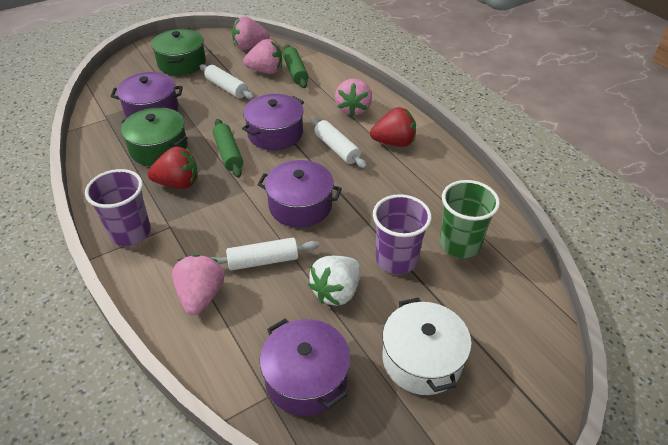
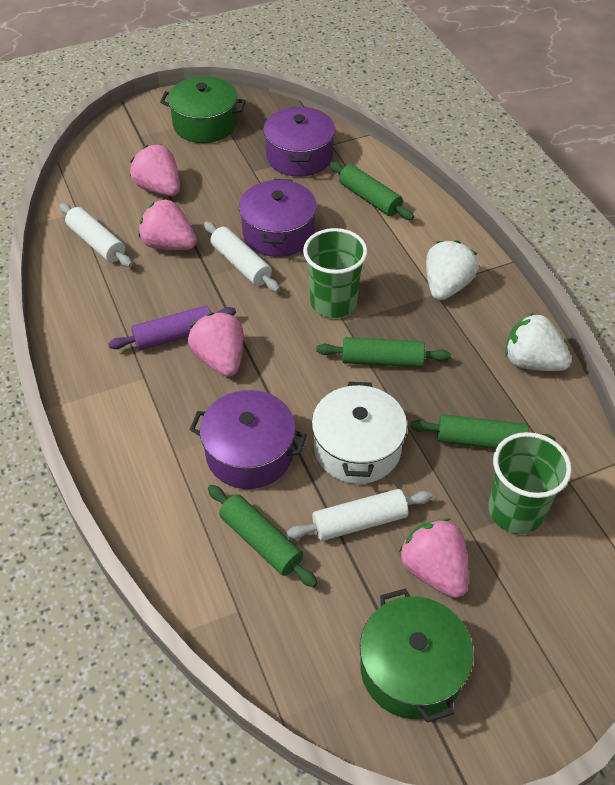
green cup: 1 -> 2
green rolling pin: 2 -> 4
purple cup: 2 -> 0
purple pot: 4 -> 3
purple rolling pin: 0 -> 1
red strawberry: 2 -> 0
white strawberry: 1 -> 2

